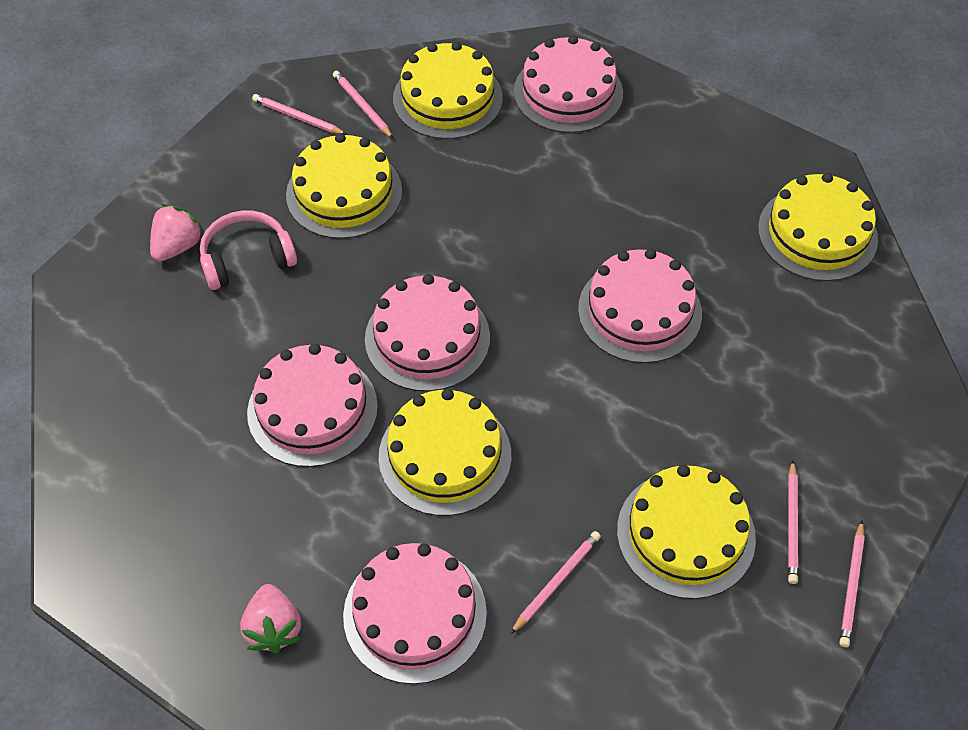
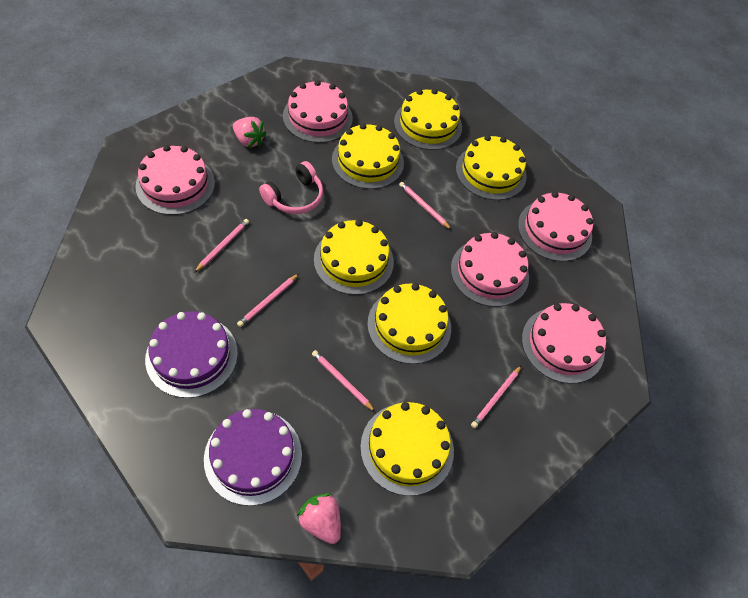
purple cake: 0 -> 2
yellow cake: 5 -> 6

